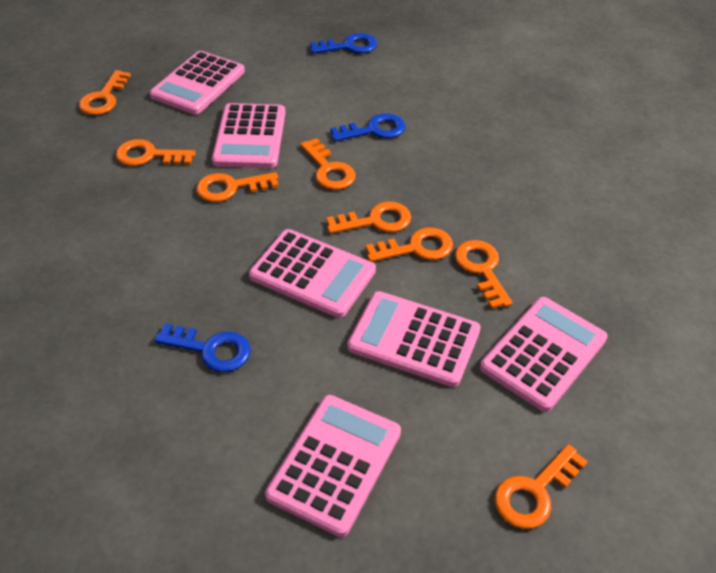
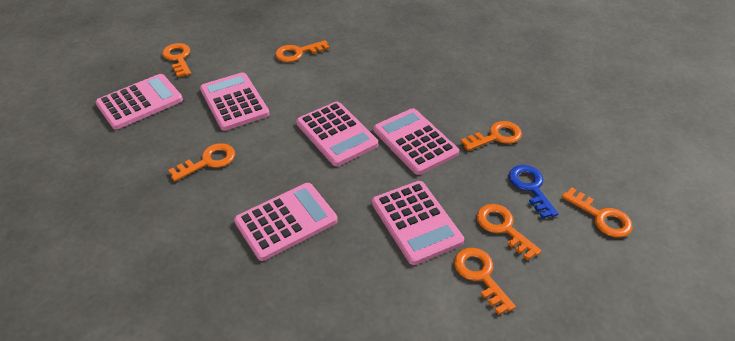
blue key: 3 -> 1
orange key: 8 -> 7

